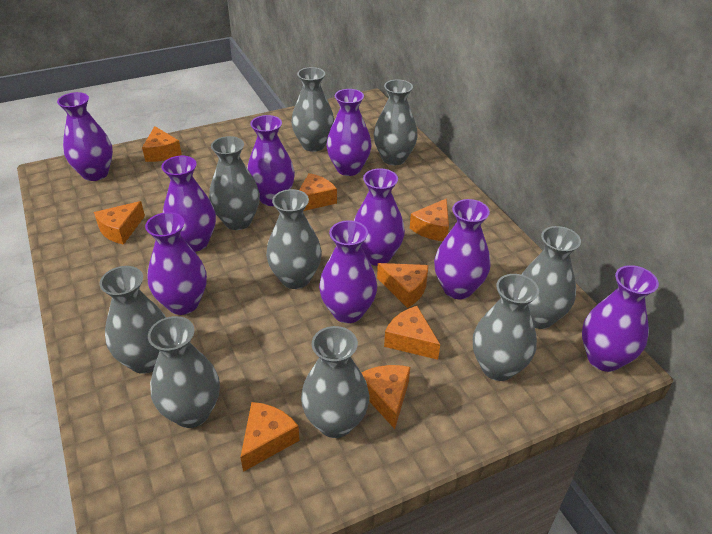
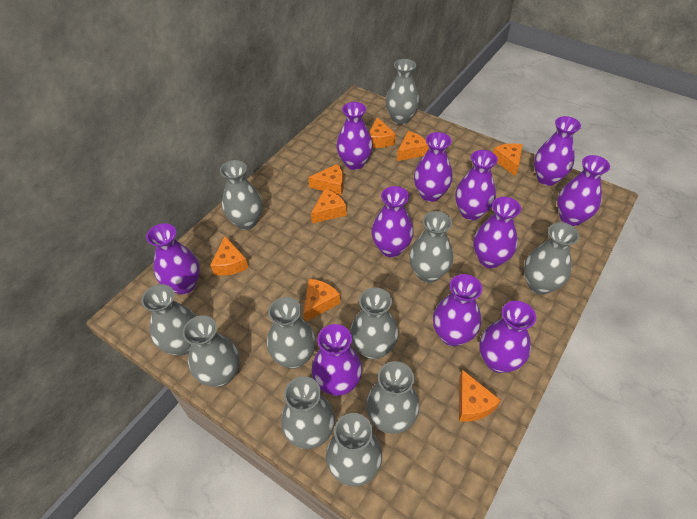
grey vase: 9 -> 11
purple vase: 9 -> 11

